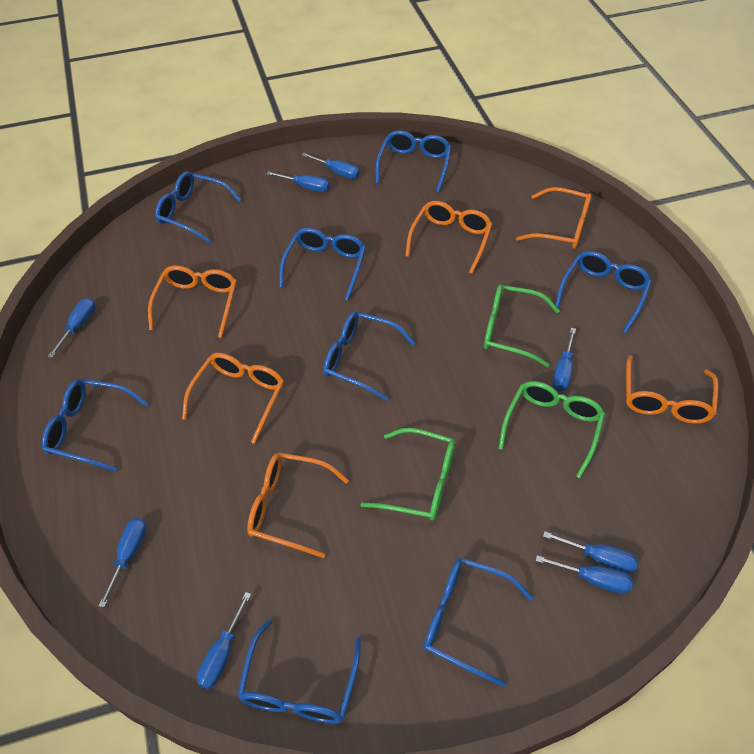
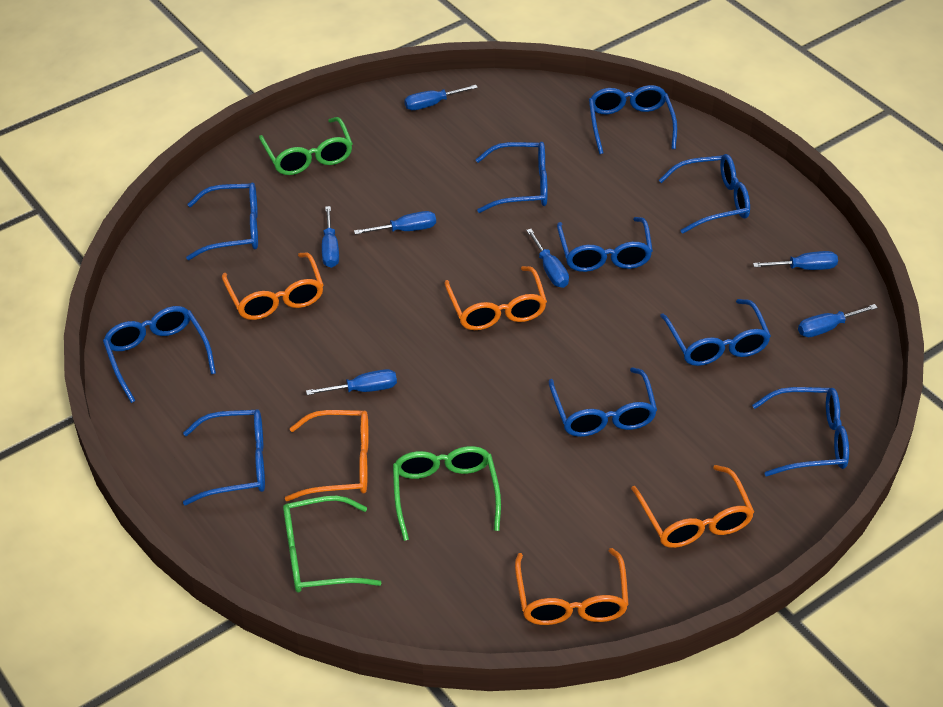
blue glasses: 8 -> 10
blue screwdriver: 8 -> 7
orange glasses: 6 -> 5

